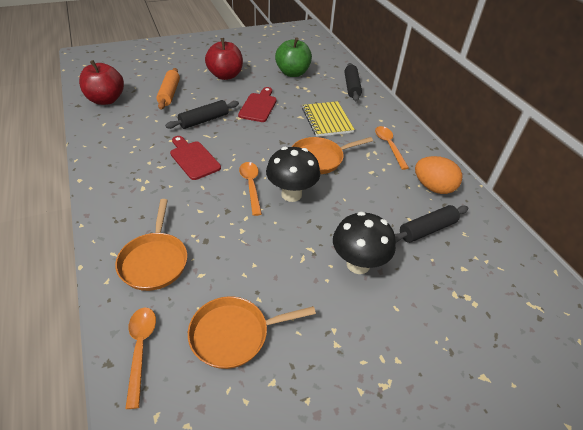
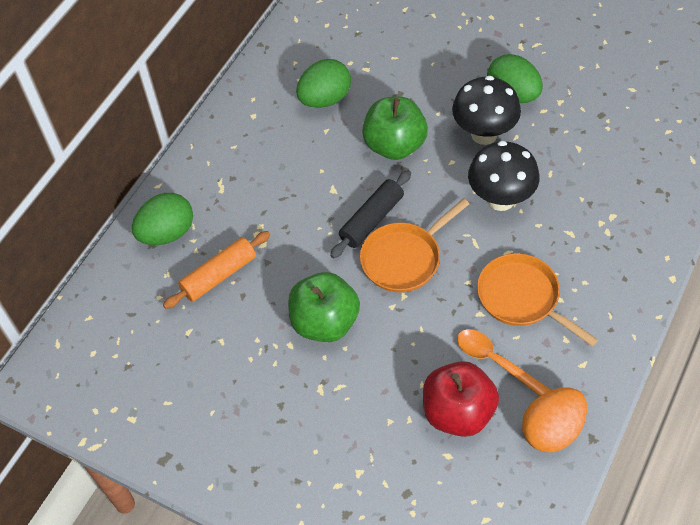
black rolling pin: 3 -> 1
green apple: 1 -> 2
green egg: 0 -> 3
orange pan: 3 -> 2
orange spoon: 3 -> 1
red apple: 2 -> 1
red cutting board: 2 -> 0
yellow notebook: 1 -> 0

